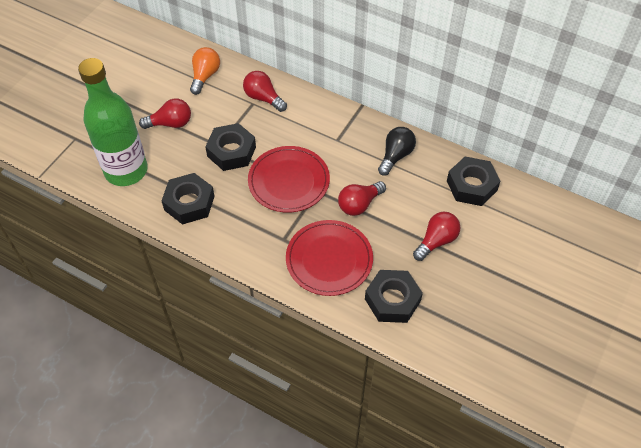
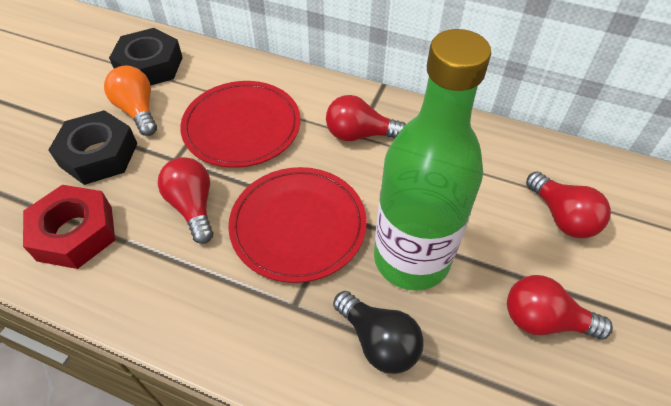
black nut: 4 -> 2
red nut: 0 -> 1

